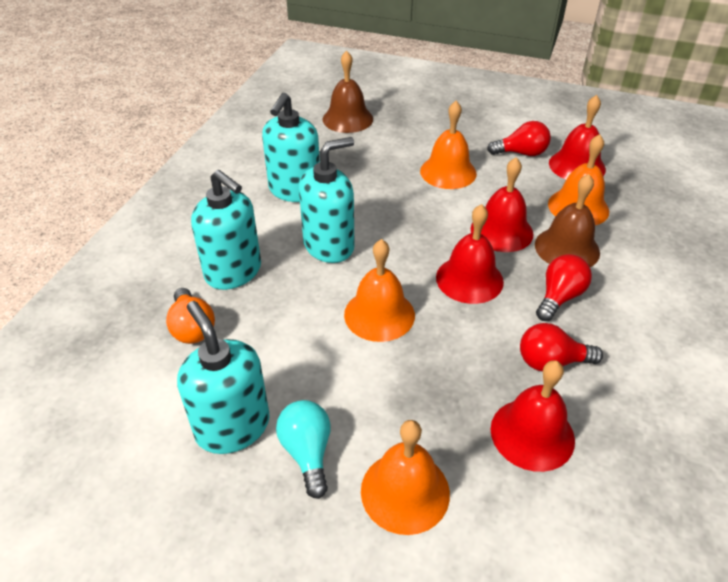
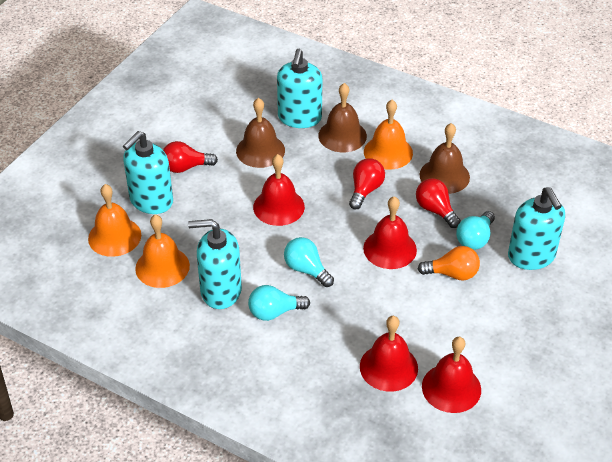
brown bell: 2 -> 3
orange bell: 4 -> 3
turquoise light bulb: 1 -> 3

